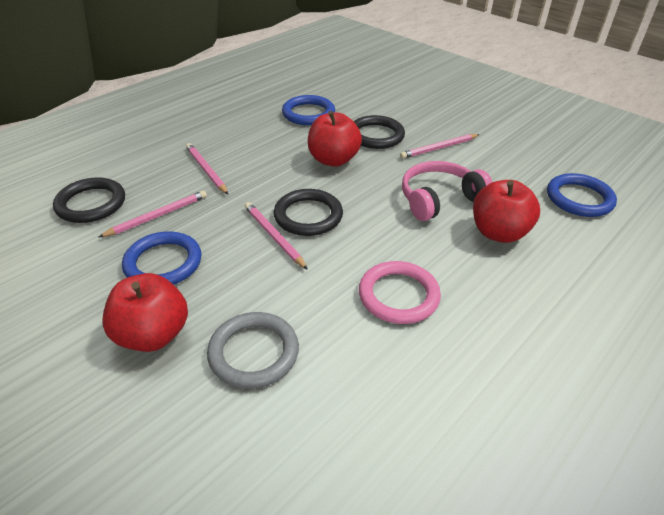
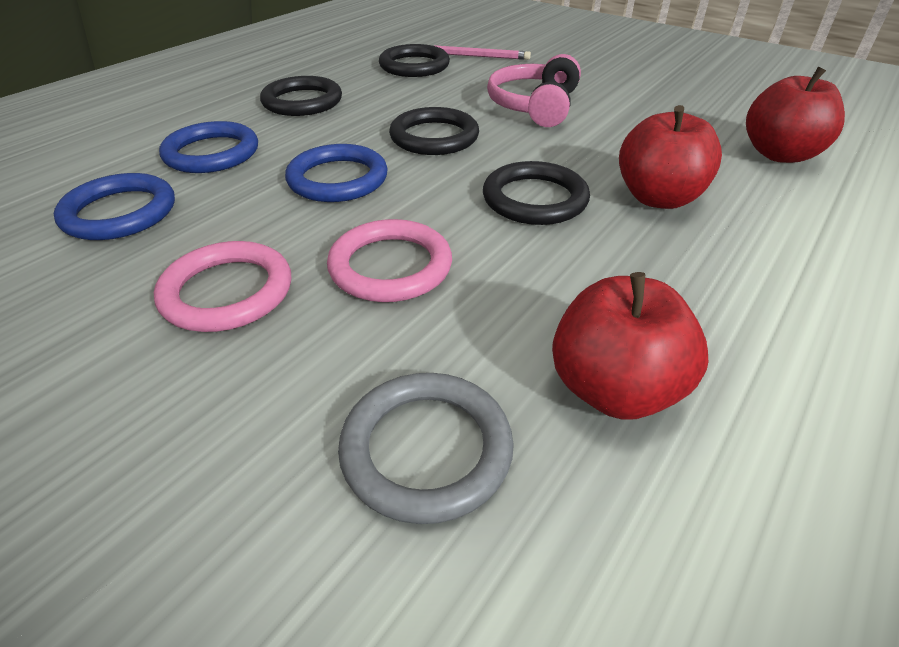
black ring: 3 -> 4
pink pencil: 4 -> 1
pink ring: 1 -> 2

